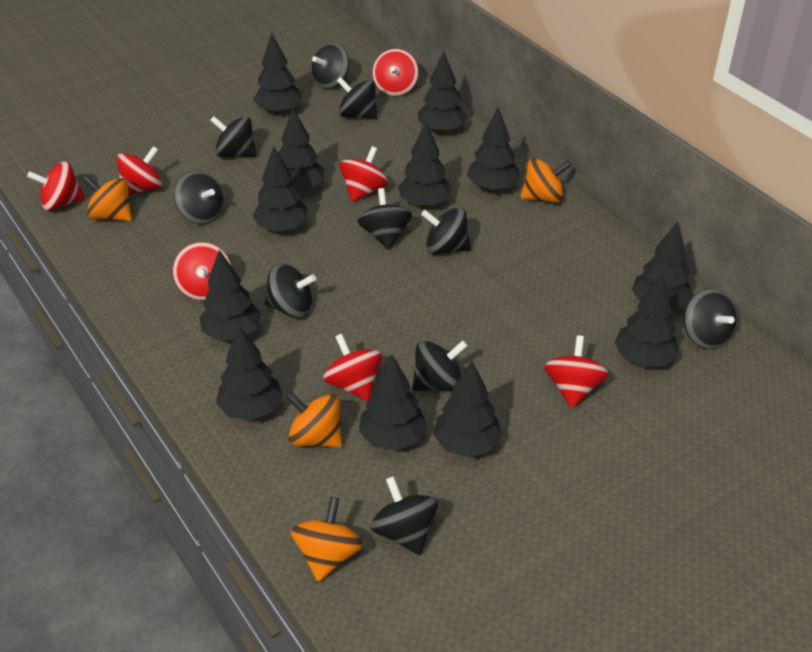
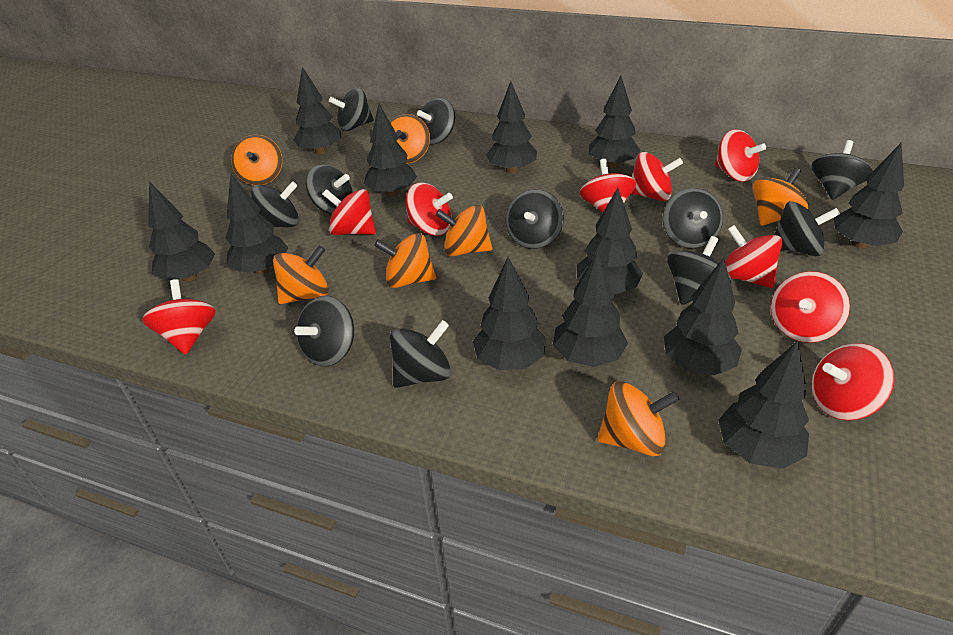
black spinning top: 10 -> 11
orange spinning top: 4 -> 7
red spinning top: 7 -> 9

